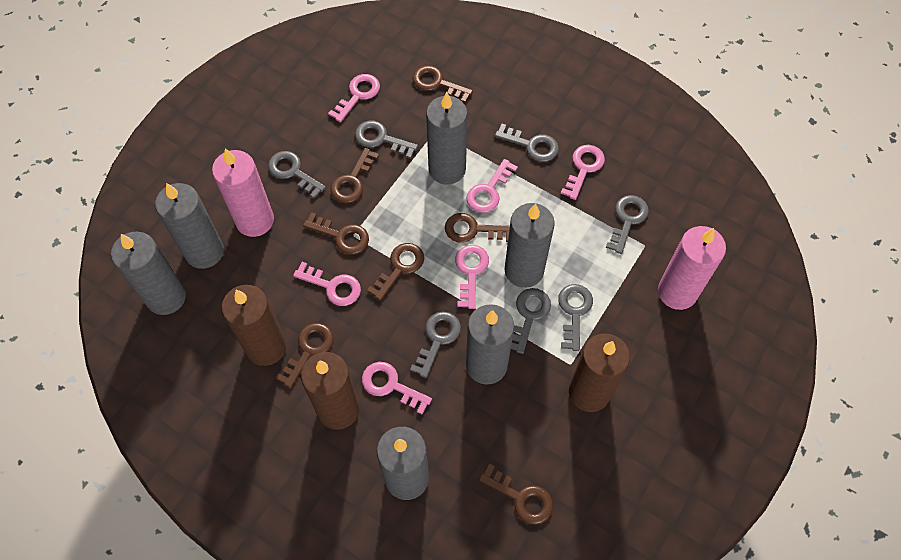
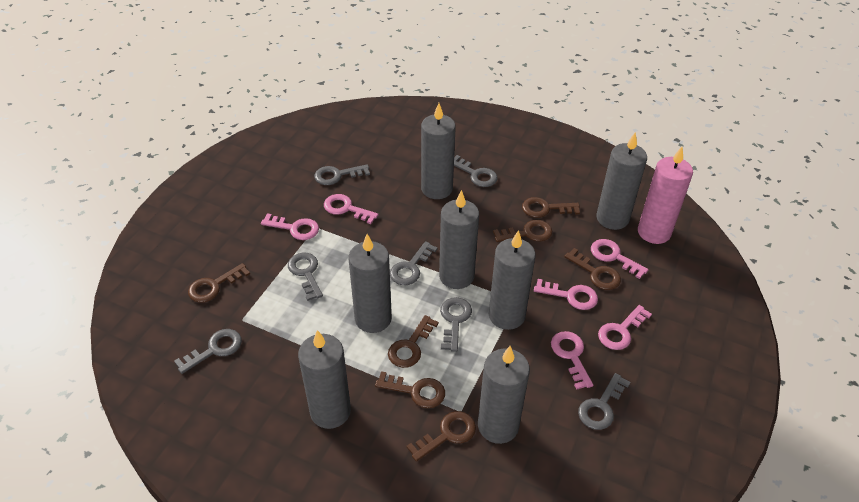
brown candle: 3 -> 0
grey candle: 6 -> 7
pink candle: 2 -> 1

